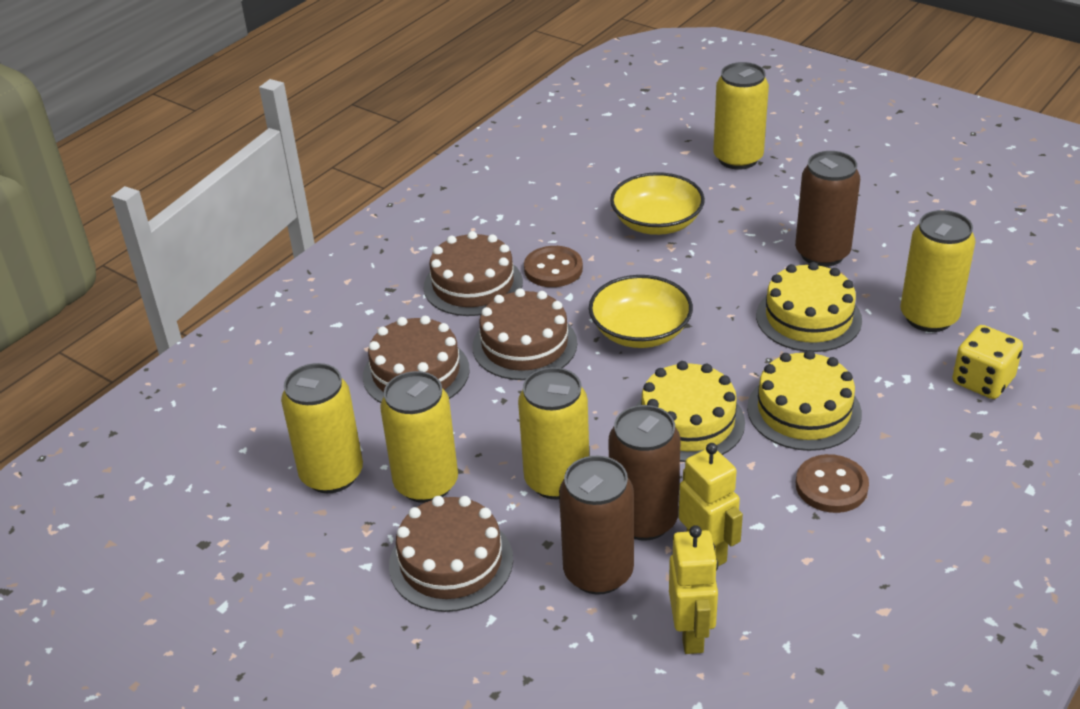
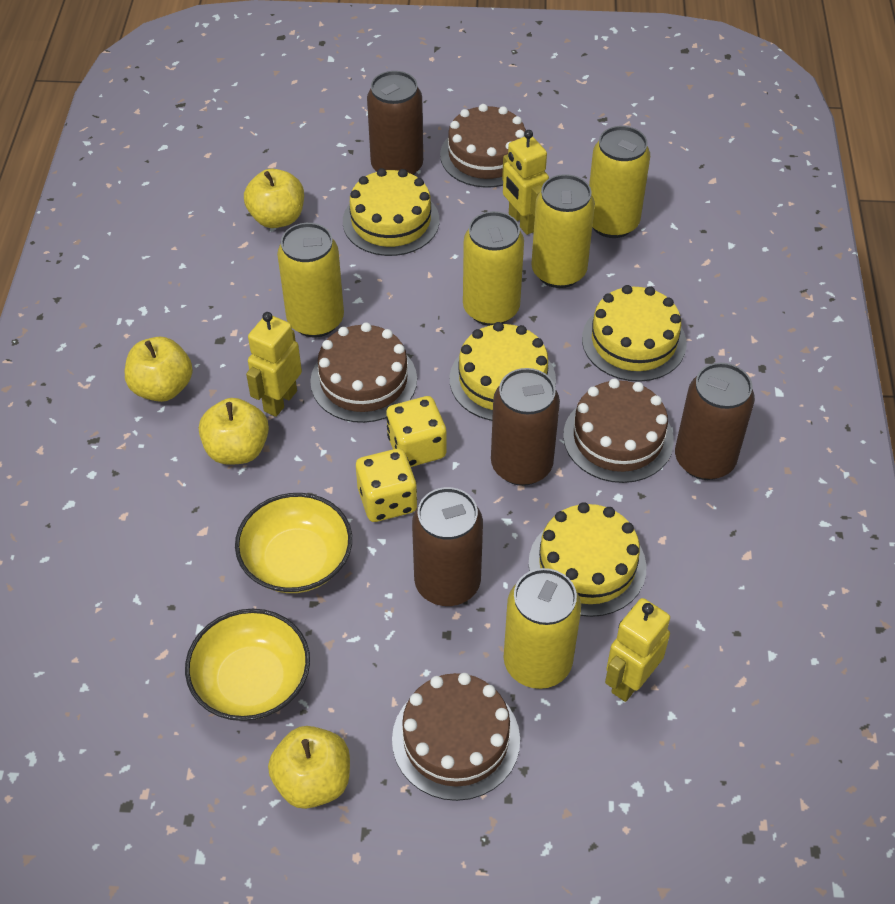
brown button: 2 -> 0
brown can: 3 -> 4
yellow apple: 0 -> 4
yellow cake: 3 -> 4
yellow dice: 1 -> 2
yellow robot: 2 -> 3

